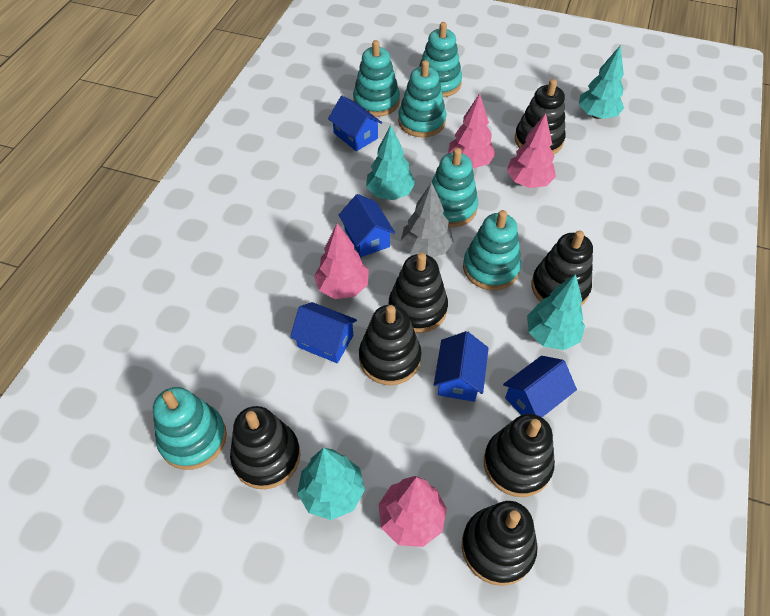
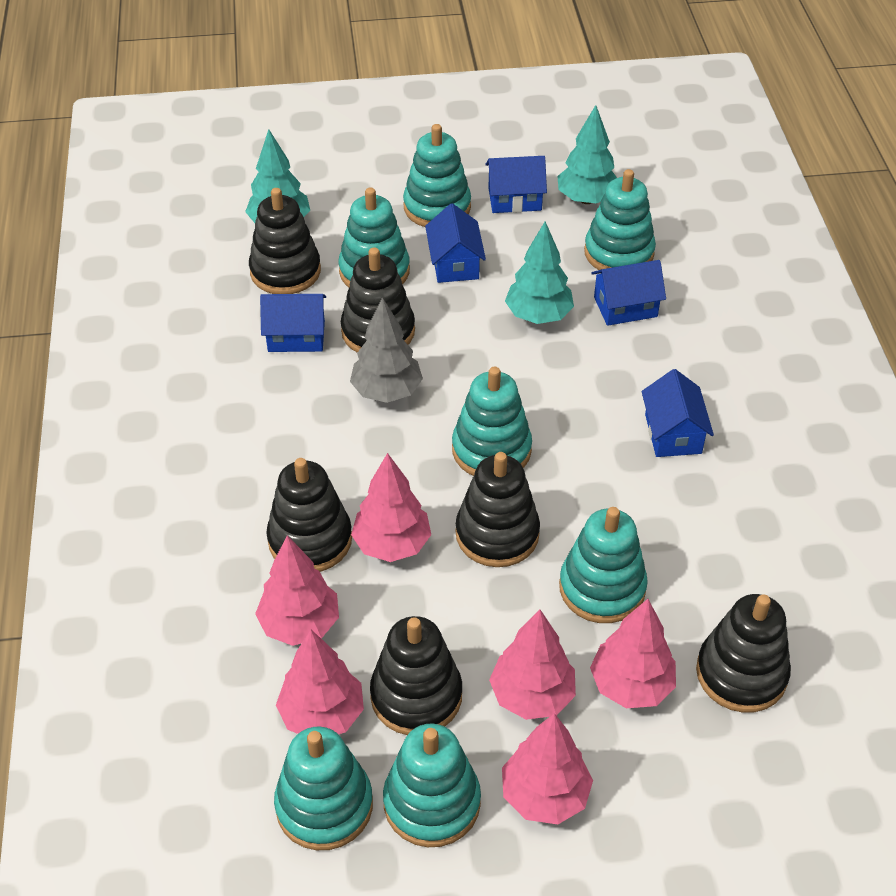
black stacking toy: 7 -> 6
pink tree: 4 -> 6
turquoise stacking toy: 6 -> 7
turquoise tree: 4 -> 3

